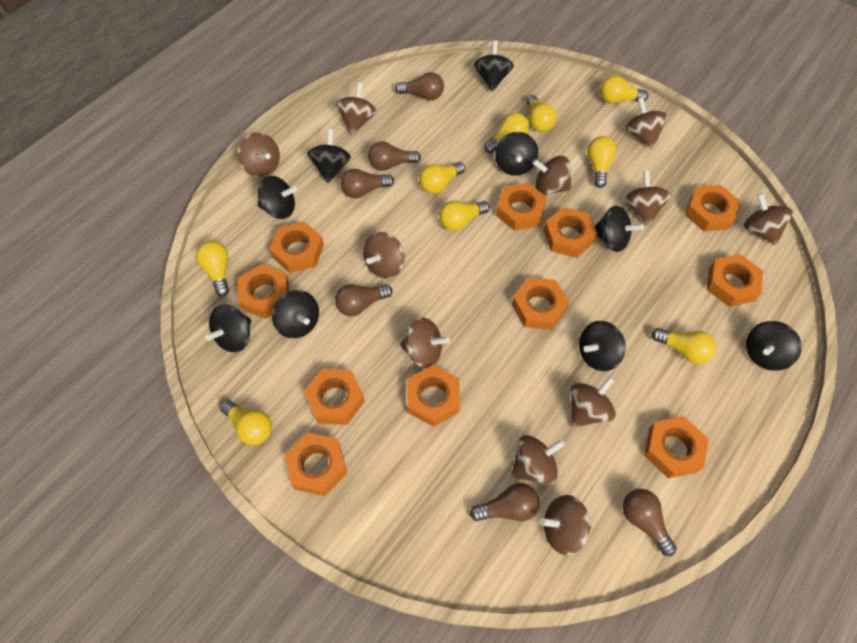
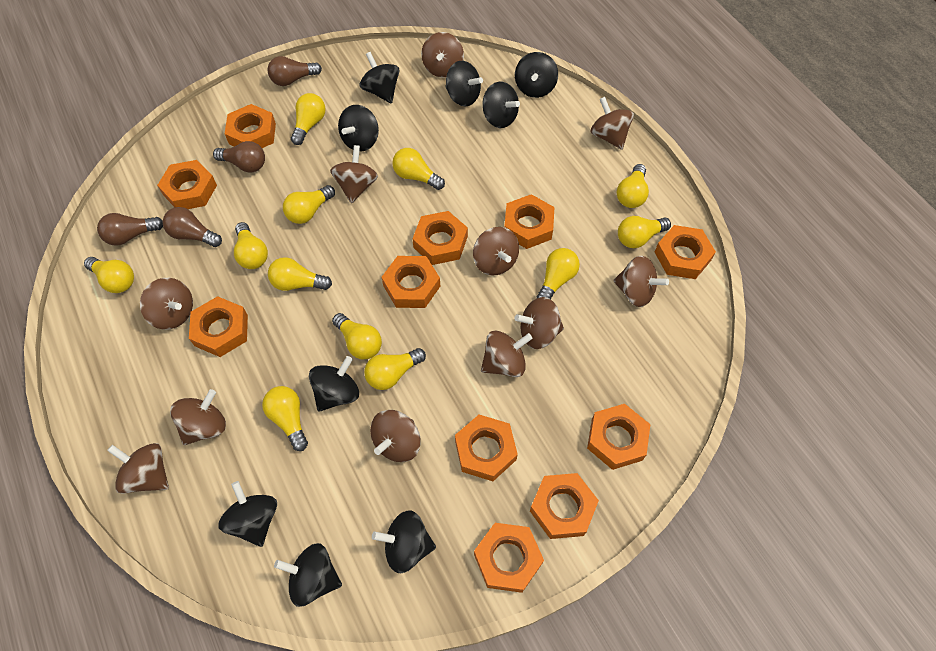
brown light bulb: 6 -> 4
yellow light bulb: 9 -> 12

